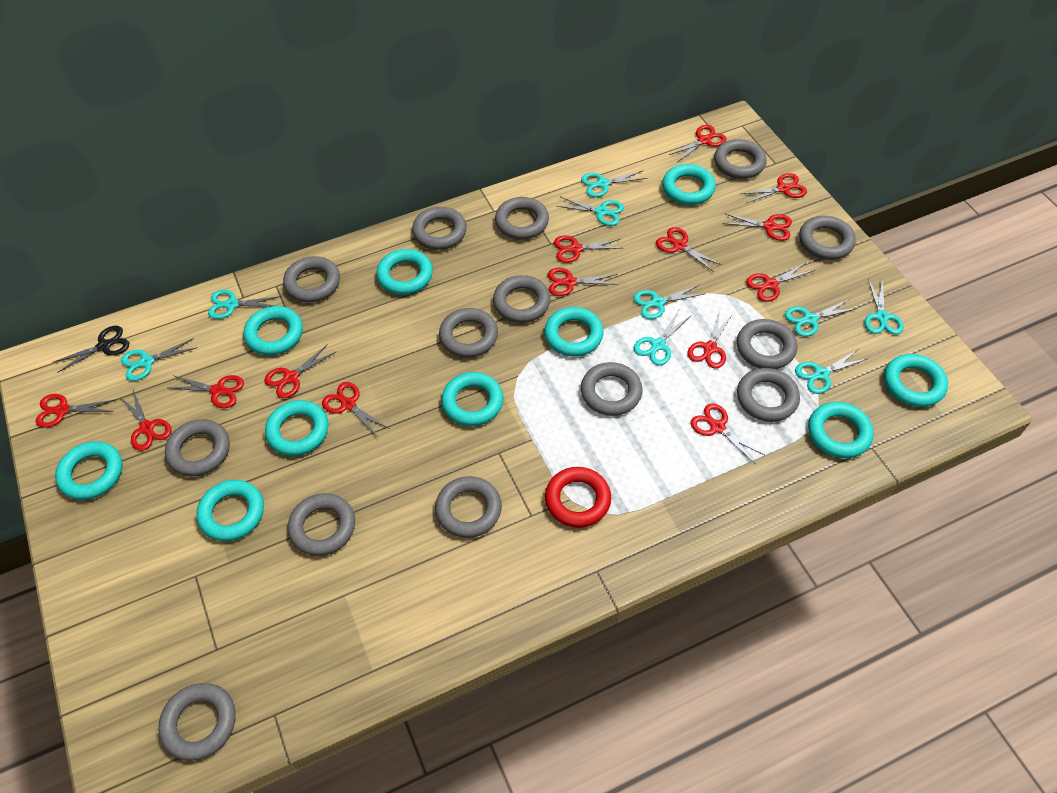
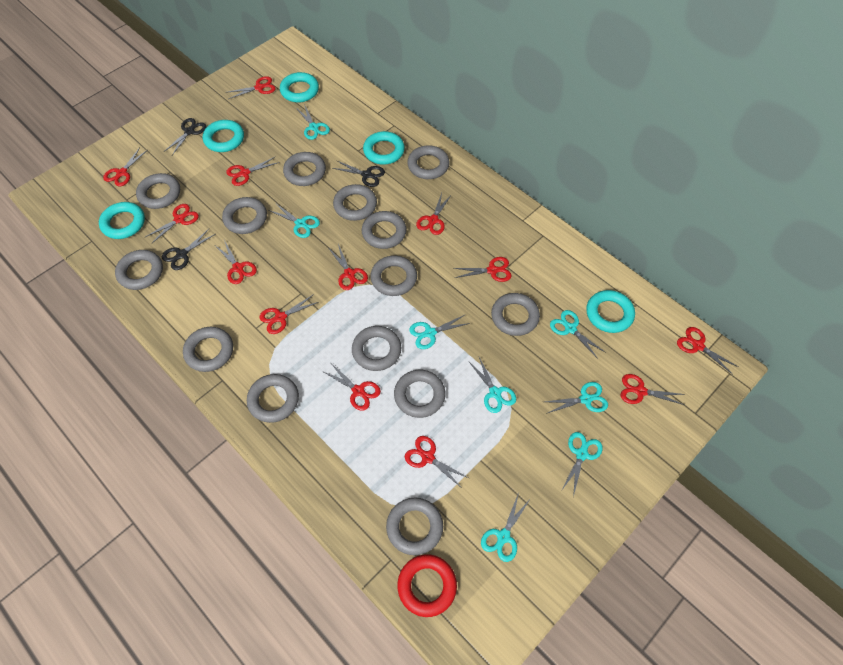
black scissors: 1 -> 3
red scissors: 14 -> 13
turquoise ring: 10 -> 5
turquoise scissors: 9 -> 8

